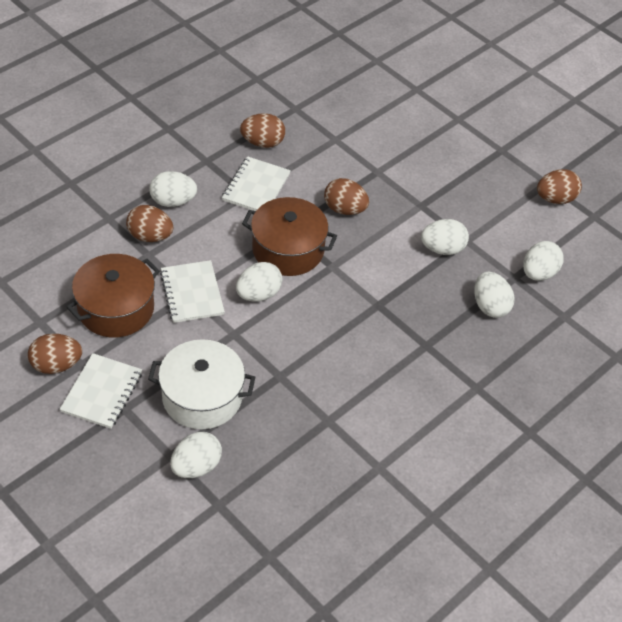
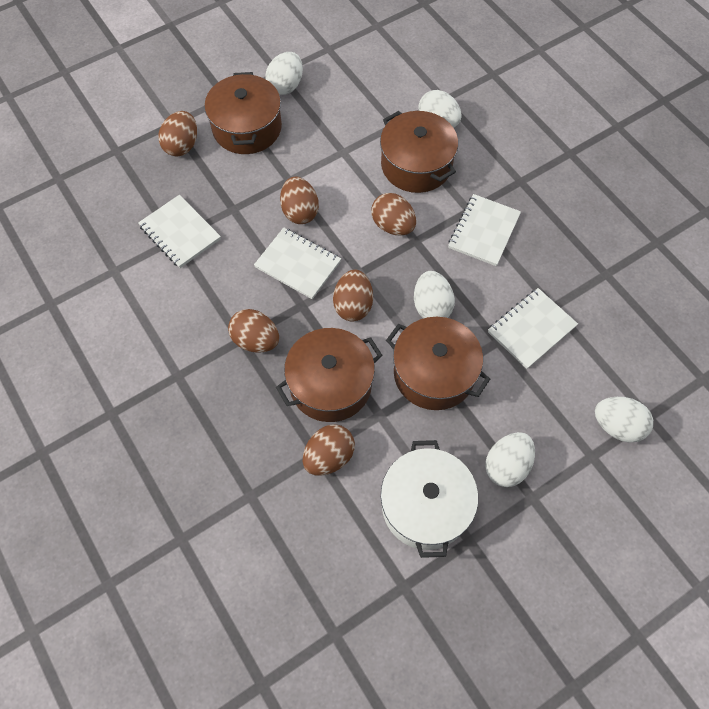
brown egg: 5 -> 6
brown pot: 2 -> 4
white egg: 6 -> 5
white notebook: 3 -> 4

